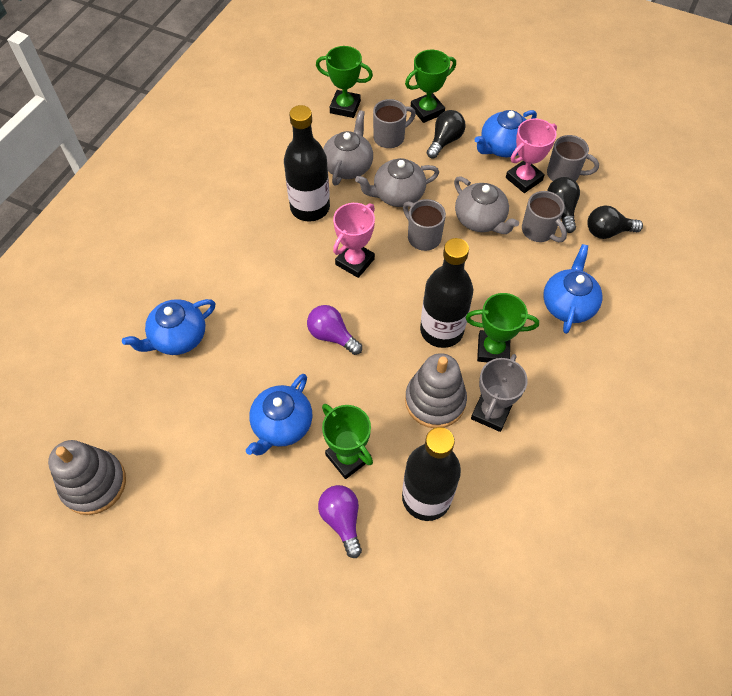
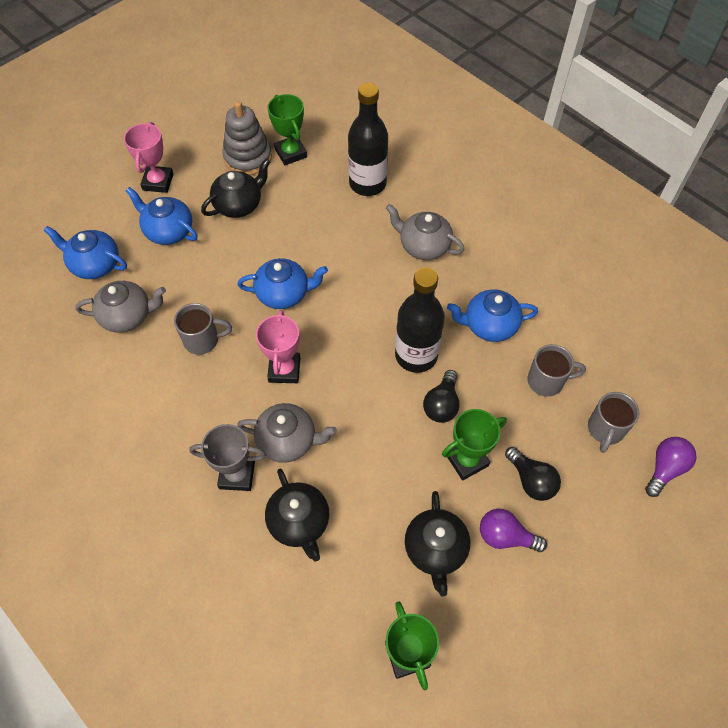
black bottle: 3 -> 2
black light bulb: 3 -> 2
black teapot: 0 -> 3
green trophy: 4 -> 3
grey mug: 4 -> 3
grey stacking toy: 2 -> 1

